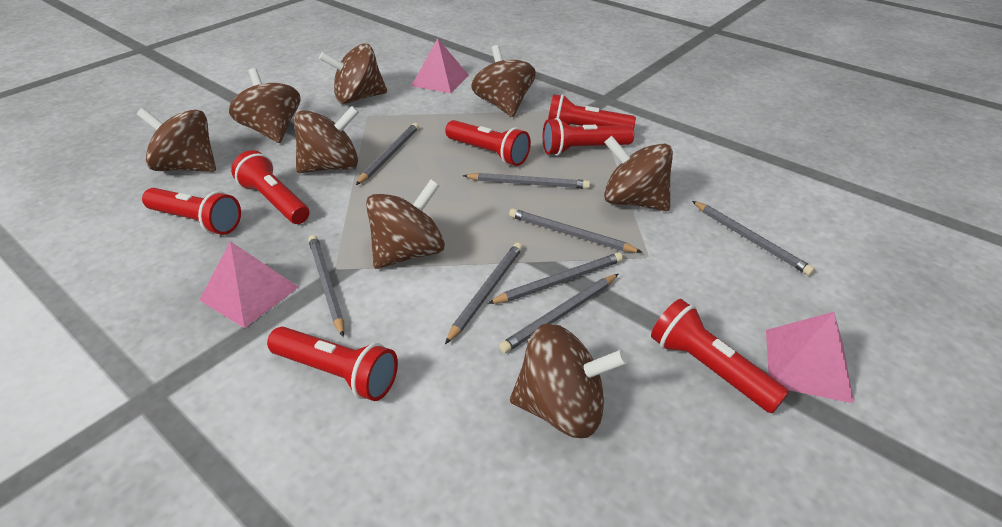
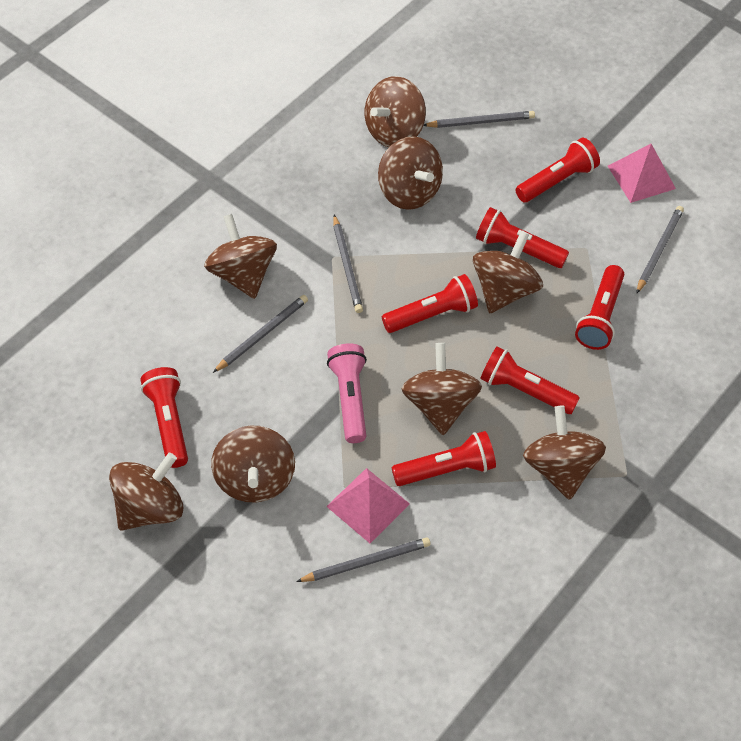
grey pencil: 8 -> 5
pink flashlight: 0 -> 1
pink pyramid: 3 -> 2

